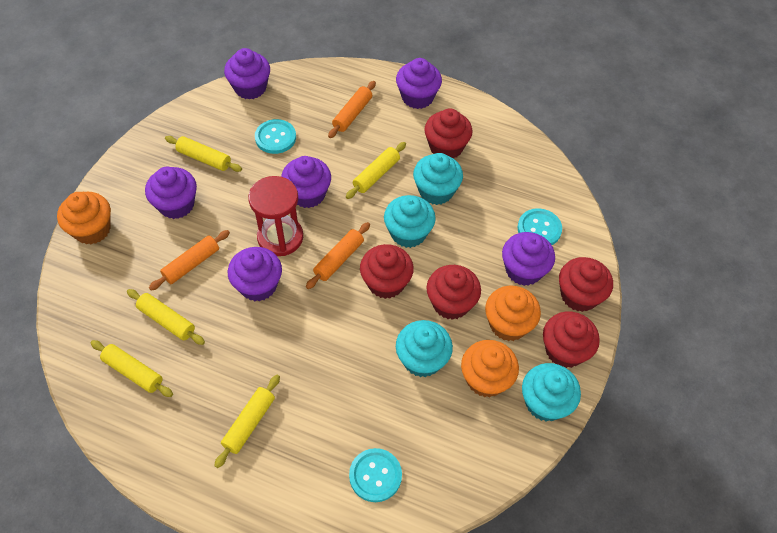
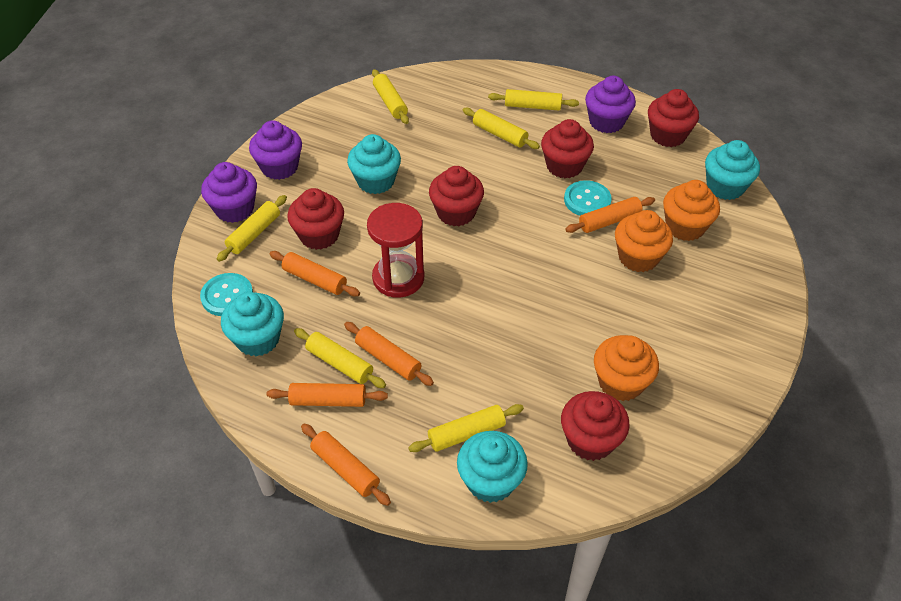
orange rolling pin: 3 -> 5
purple cupcake: 6 -> 3
turquoise button: 3 -> 2
yellow rolling pin: 5 -> 6

